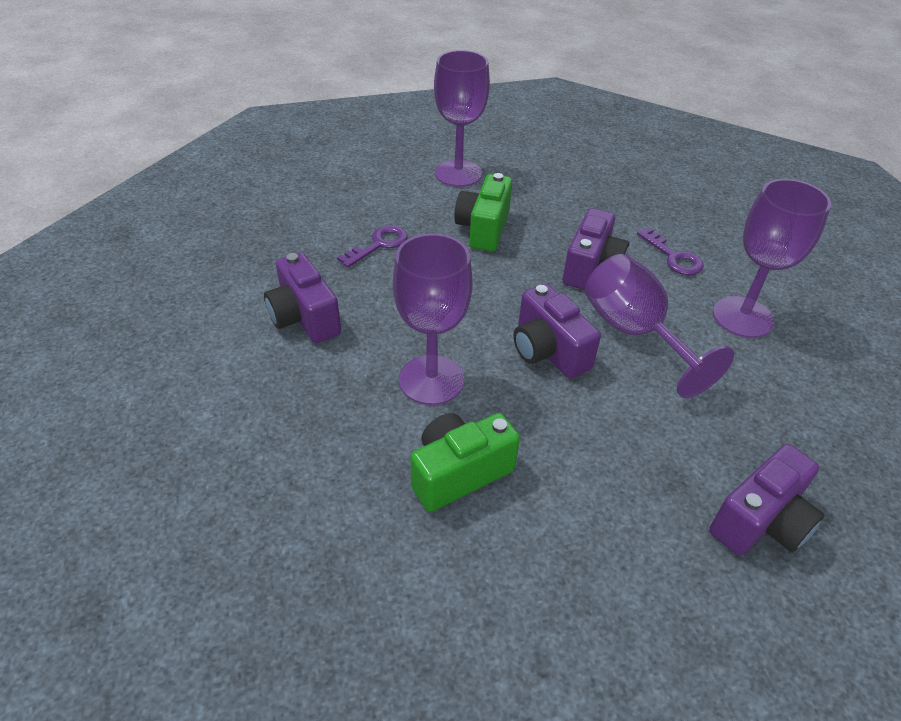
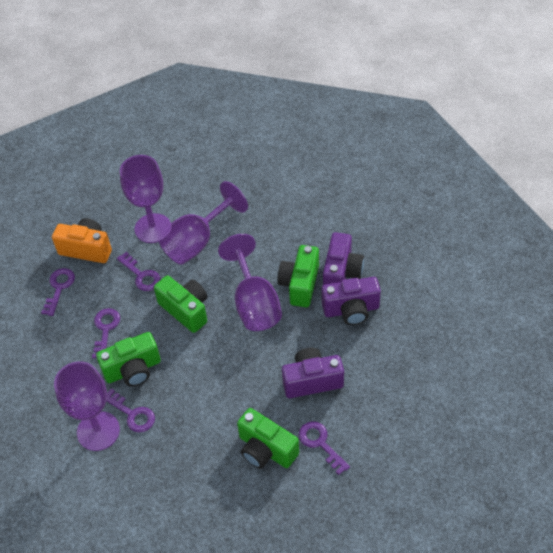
green camera: 2 -> 4
orange camera: 0 -> 1
purple camera: 4 -> 3
purple key: 2 -> 5

